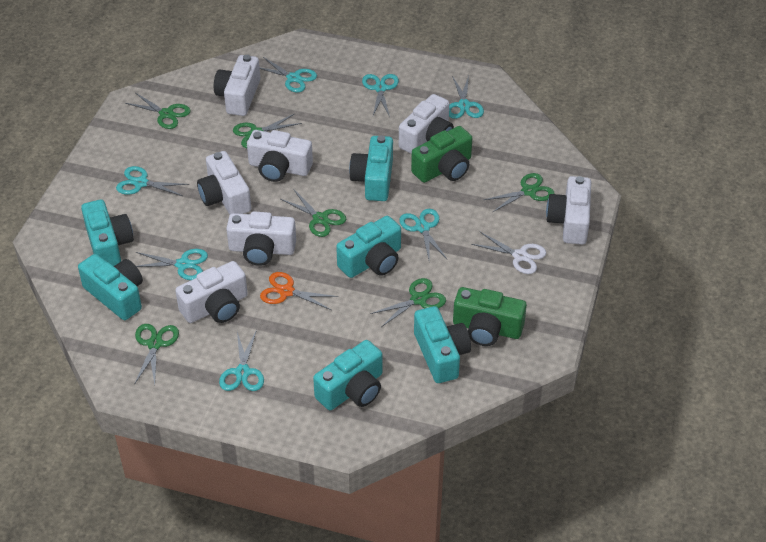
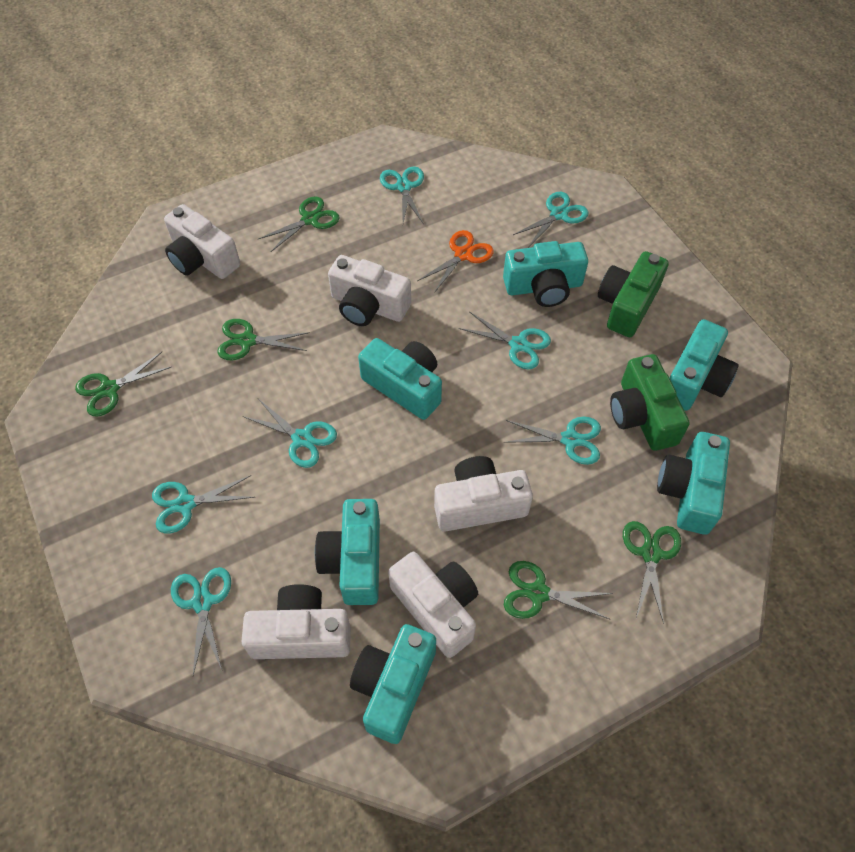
green scissors: 6 -> 5
white camera: 7 -> 5
white scissors: 1 -> 0

